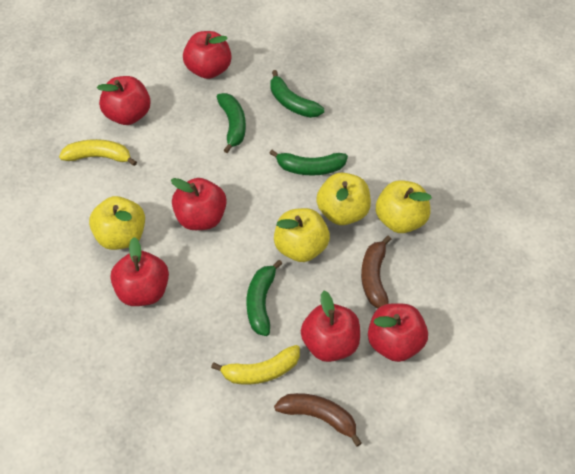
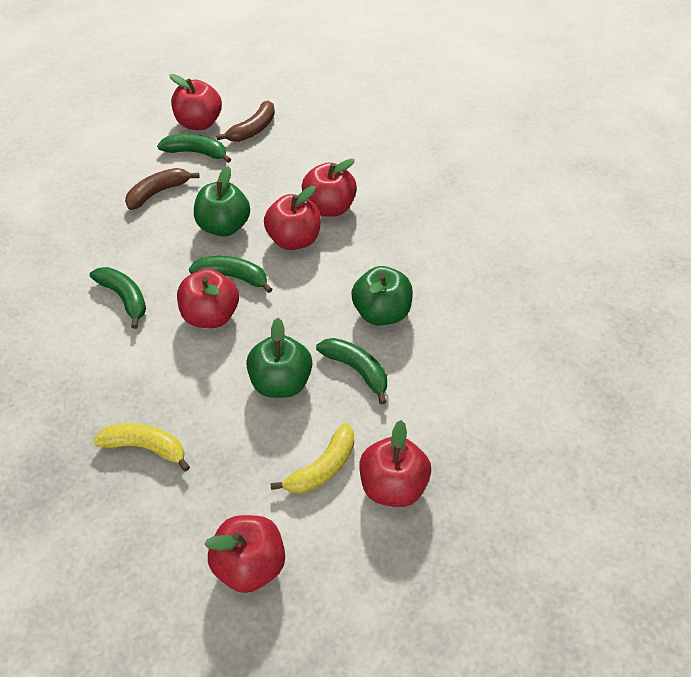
green apple: 0 -> 3
yellow apple: 4 -> 0

